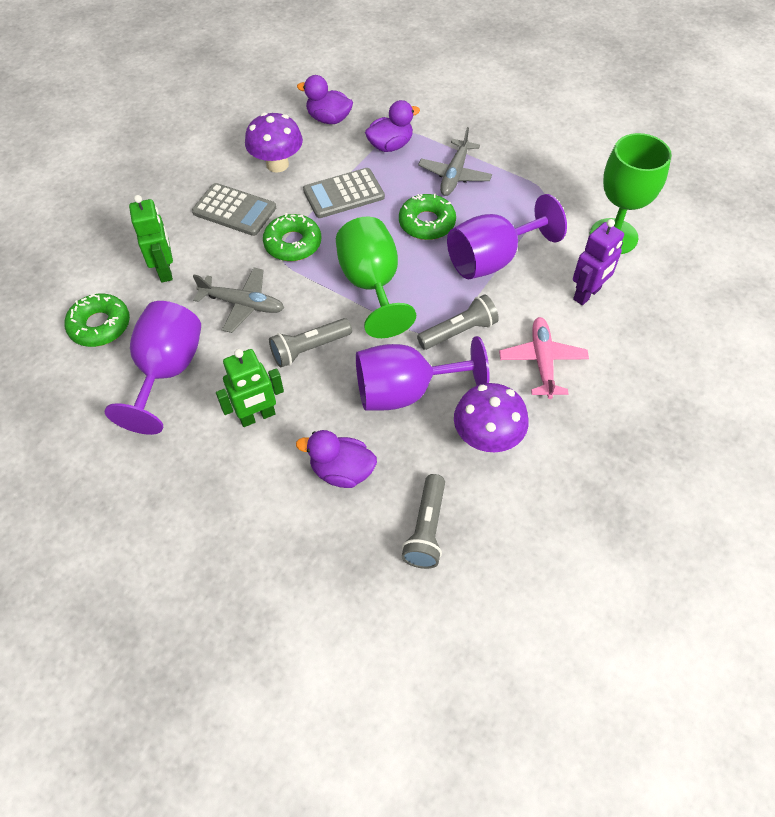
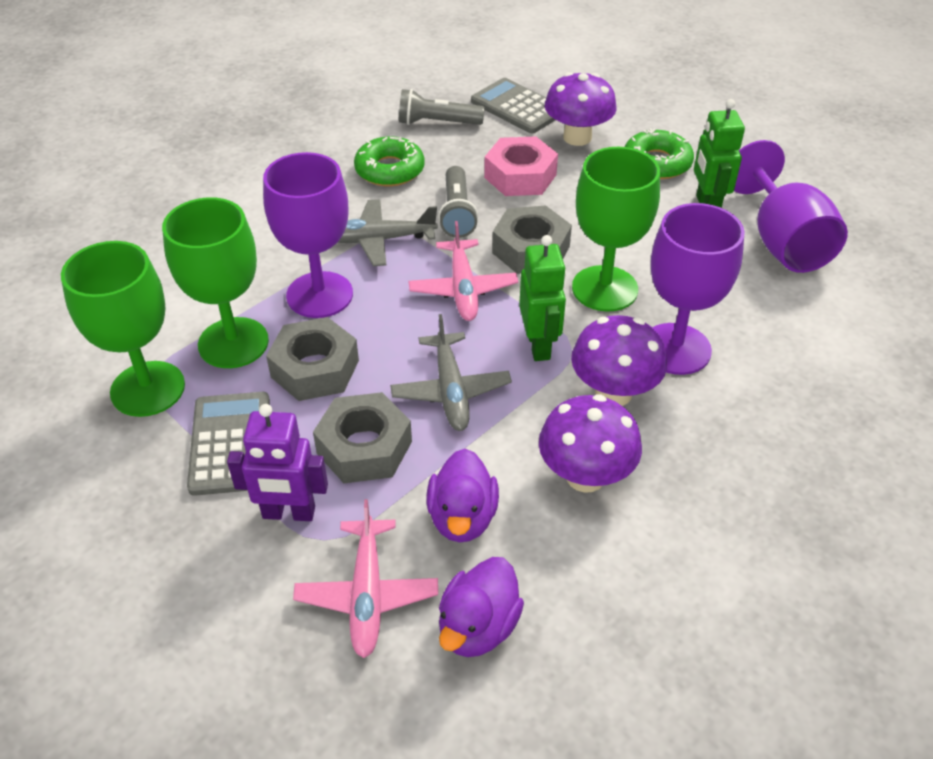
green donut: 3 -> 2
green goblet: 2 -> 3
grey flashlight: 3 -> 2
grey nut: 0 -> 3
pink nut: 0 -> 1
pink plane: 1 -> 2
purple duck: 3 -> 2
purple mushroom: 2 -> 3

